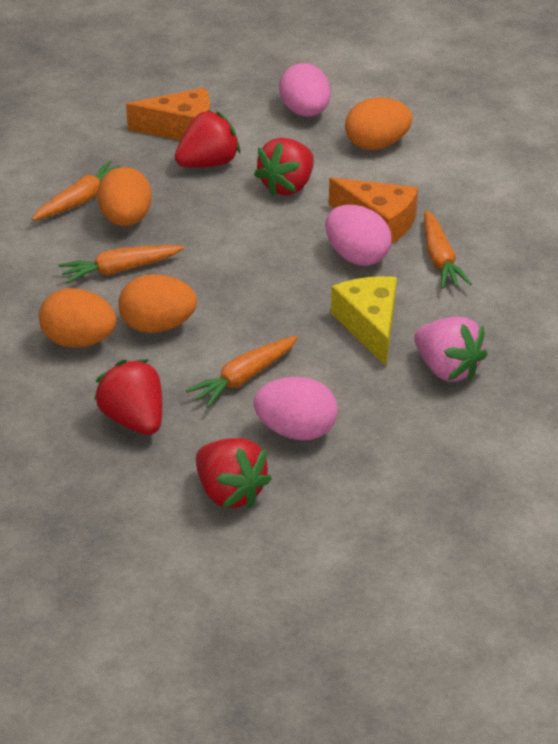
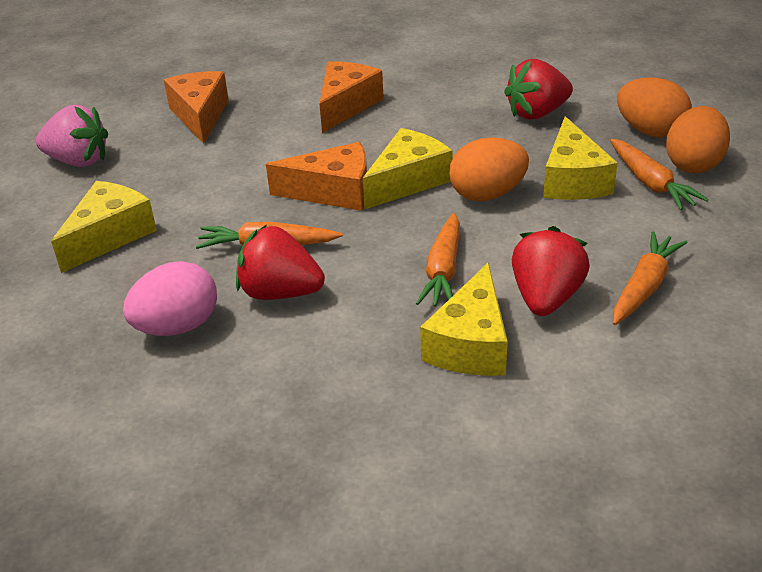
orange cheese: 2 -> 3
orange egg: 4 -> 3
pink egg: 3 -> 1
red strawberry: 4 -> 3
yellow cheese: 1 -> 4

